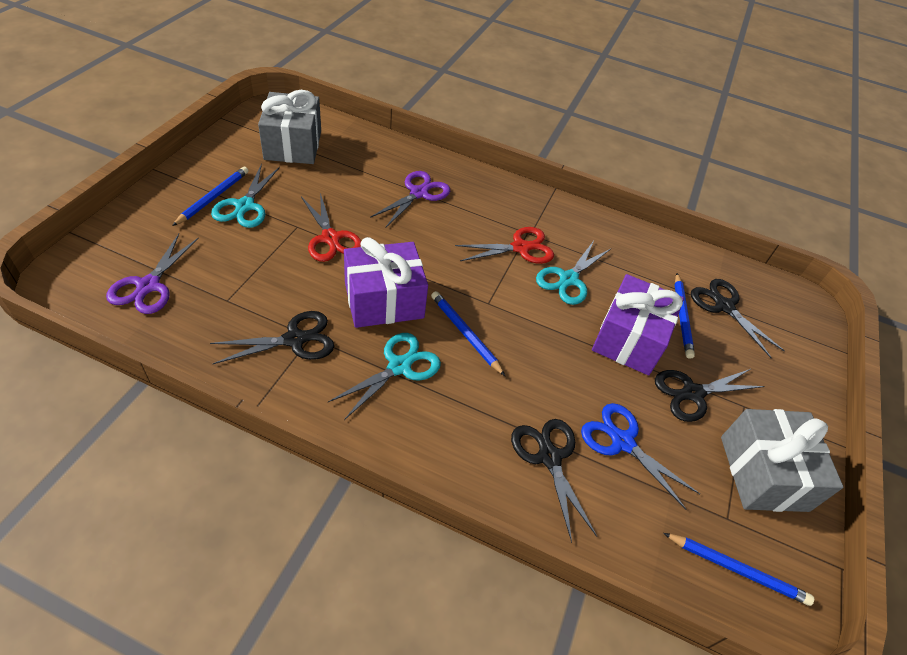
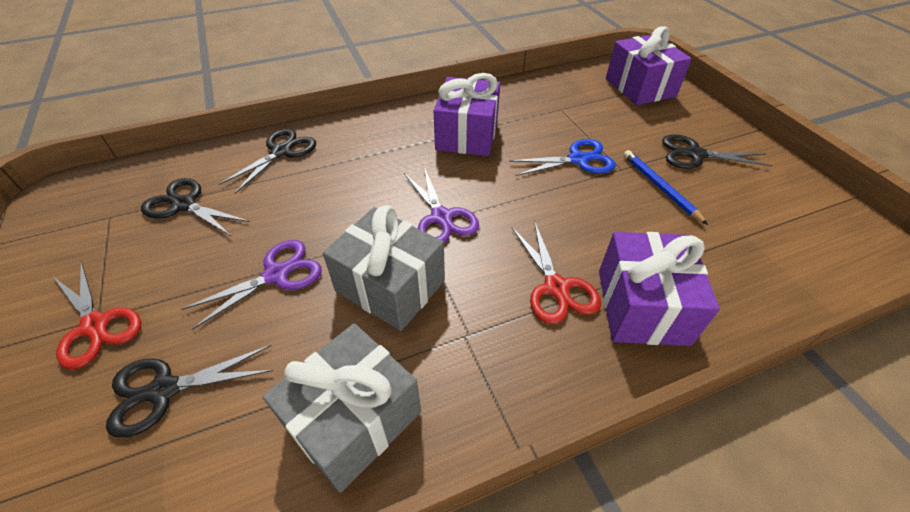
blue pencil: 4 -> 1
purple gift: 2 -> 3
turquoise scissors: 3 -> 0

